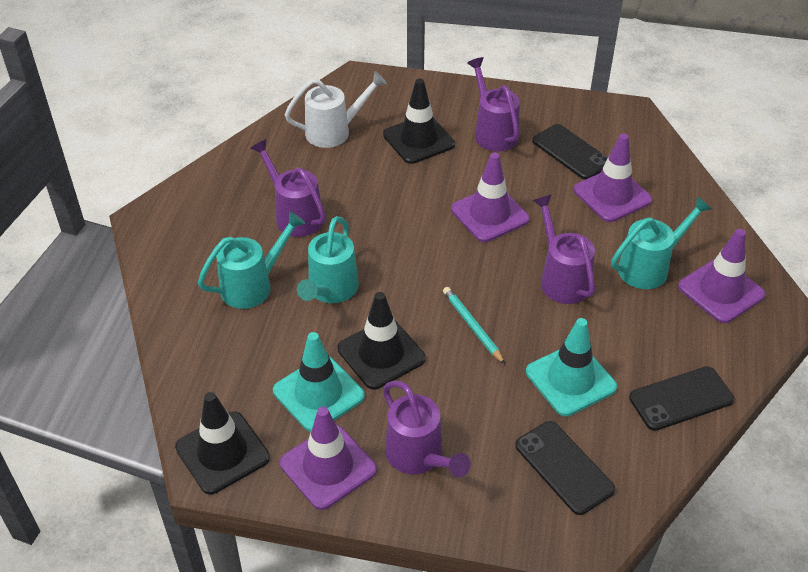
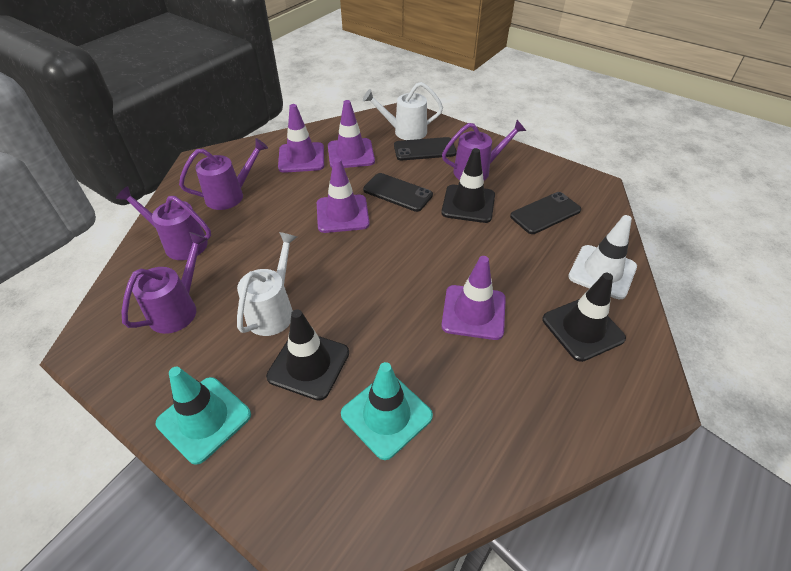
turquoise pencil: 1 -> 0
turquoise watering can: 3 -> 0
white traffic cone: 0 -> 1
white watering can: 1 -> 2

